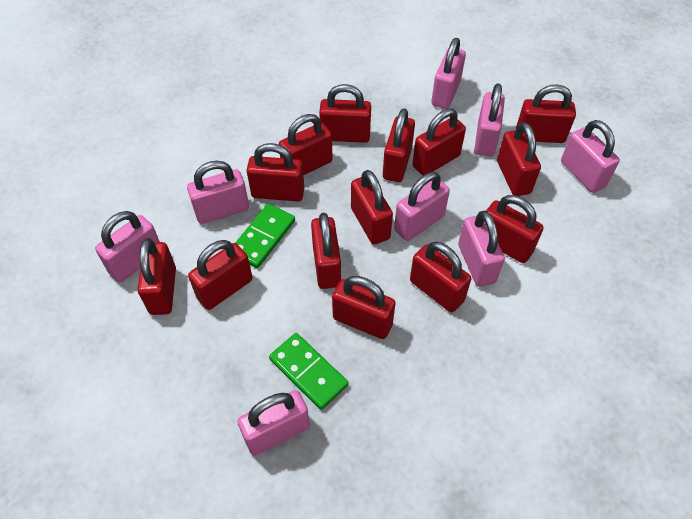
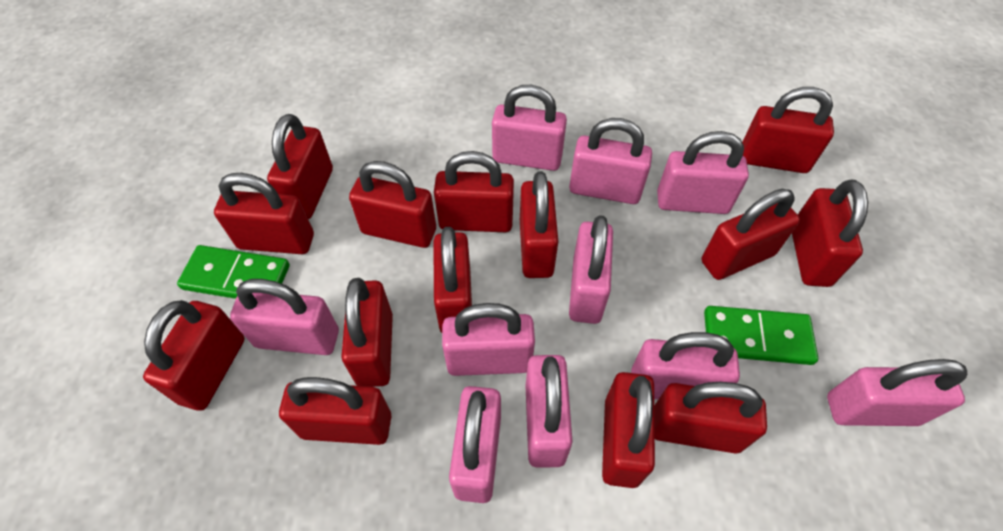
pink padlock: 8 -> 10

